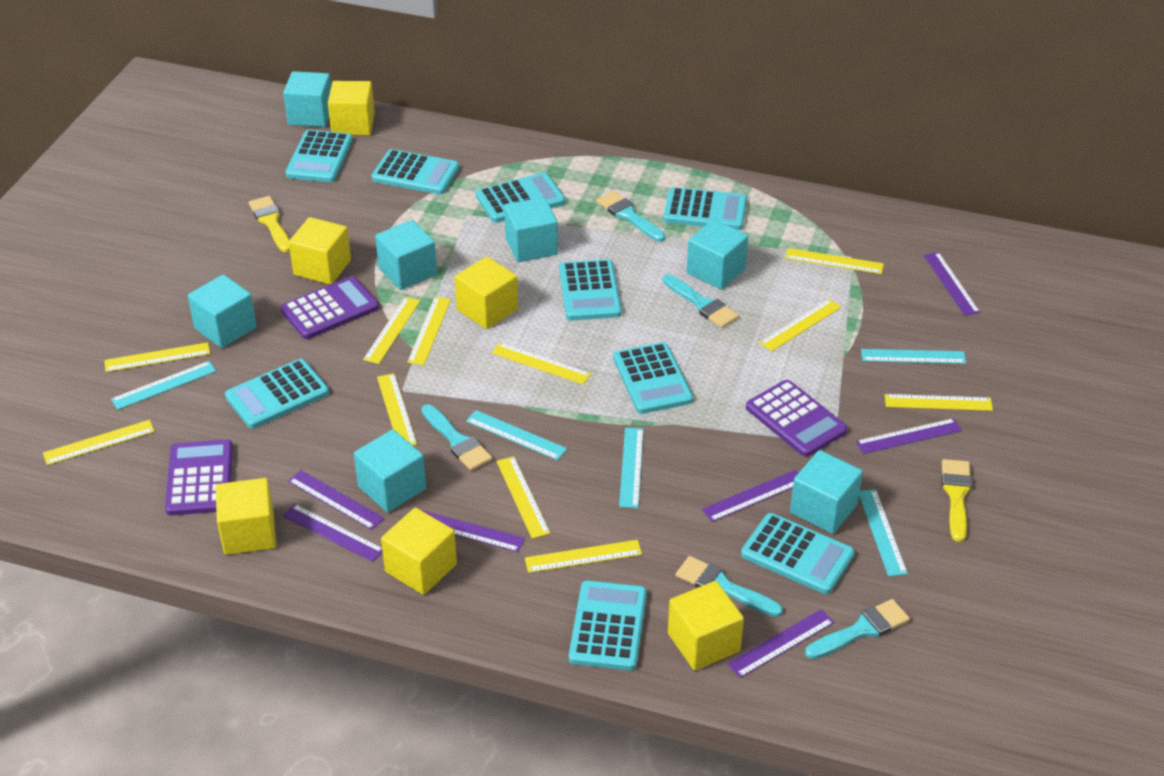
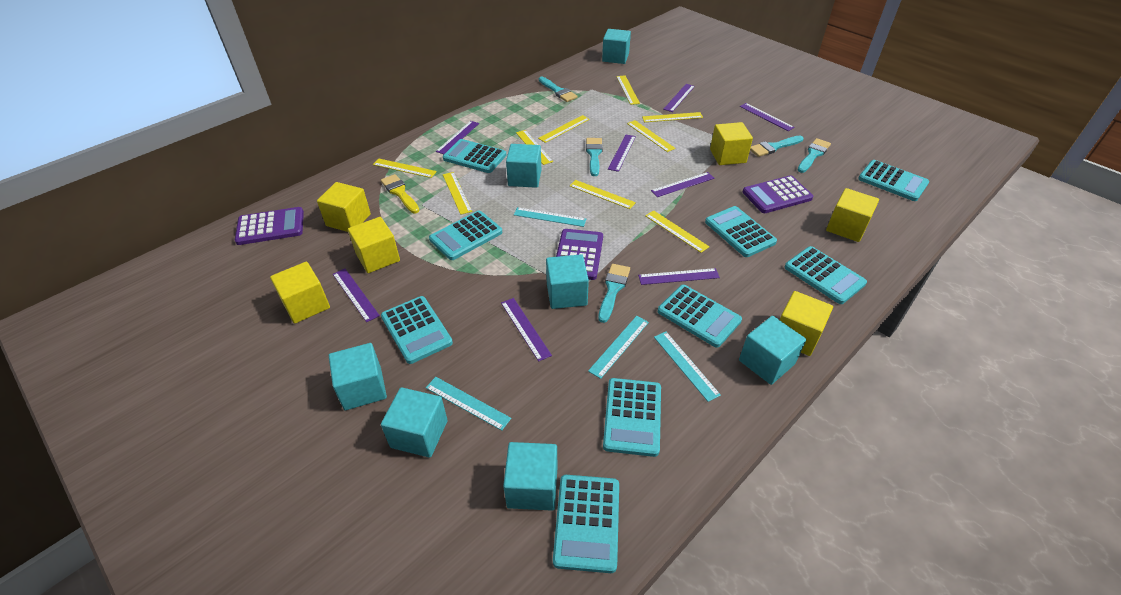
purple ruler: 7 -> 8
turquoise ruler: 5 -> 4
yellow brush: 2 -> 1
yellow ruler: 11 -> 9

